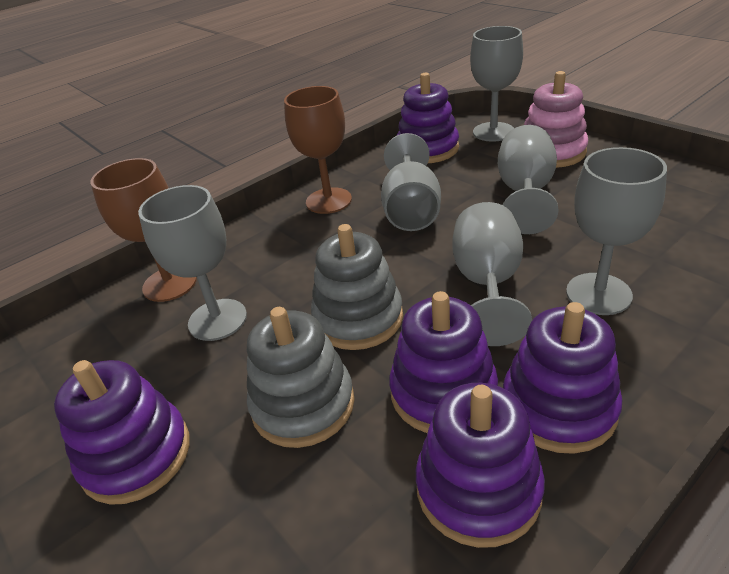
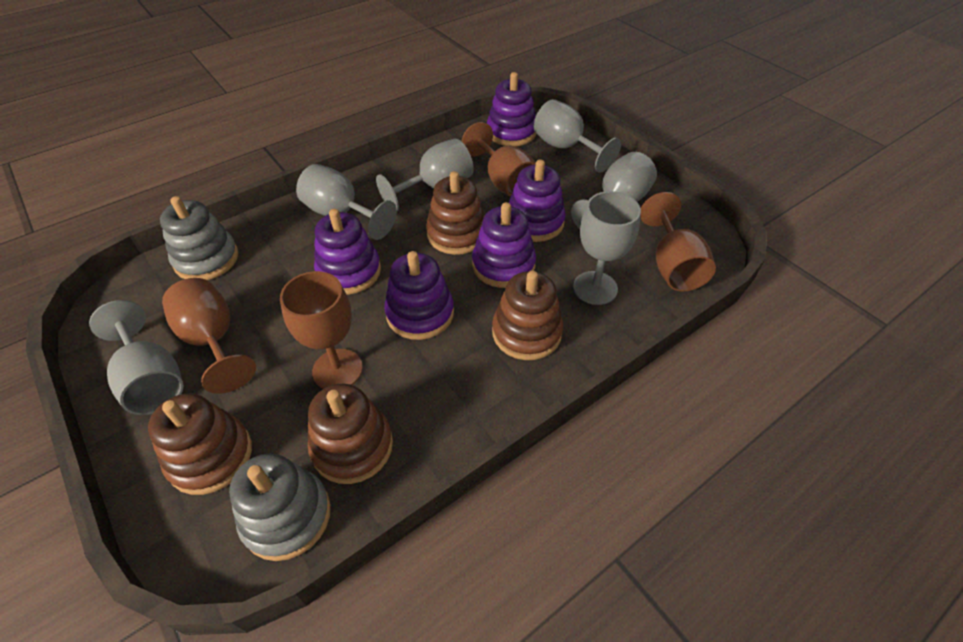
brown goblet: 2 -> 4
brown stacking toy: 0 -> 4
pink stacking toy: 1 -> 0

